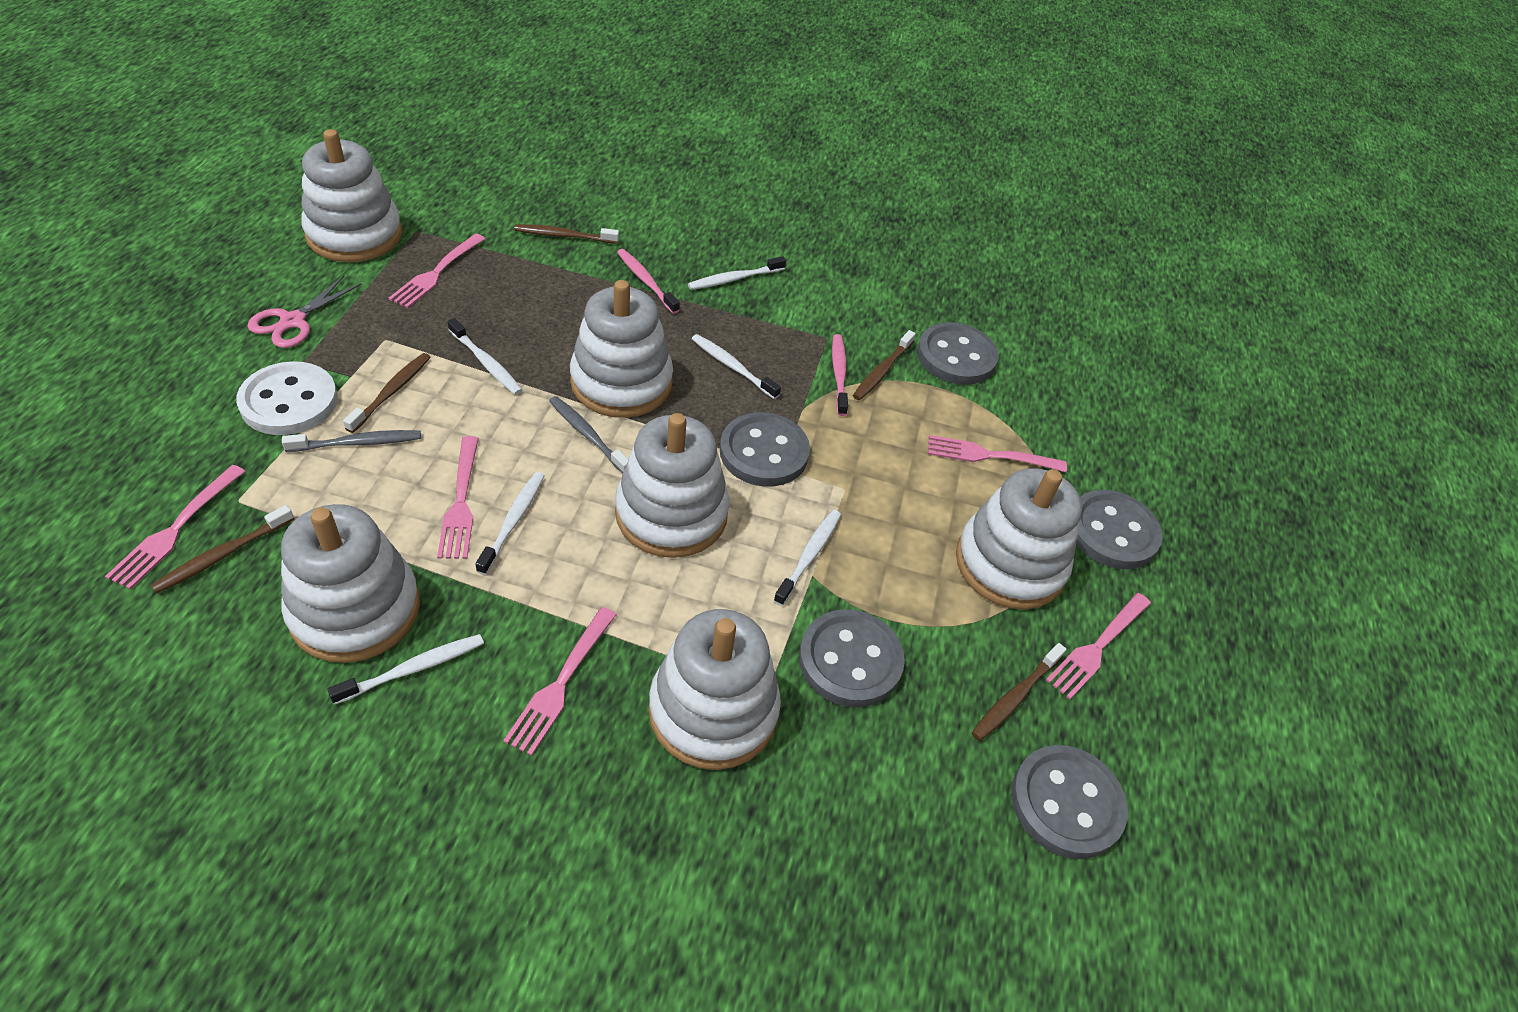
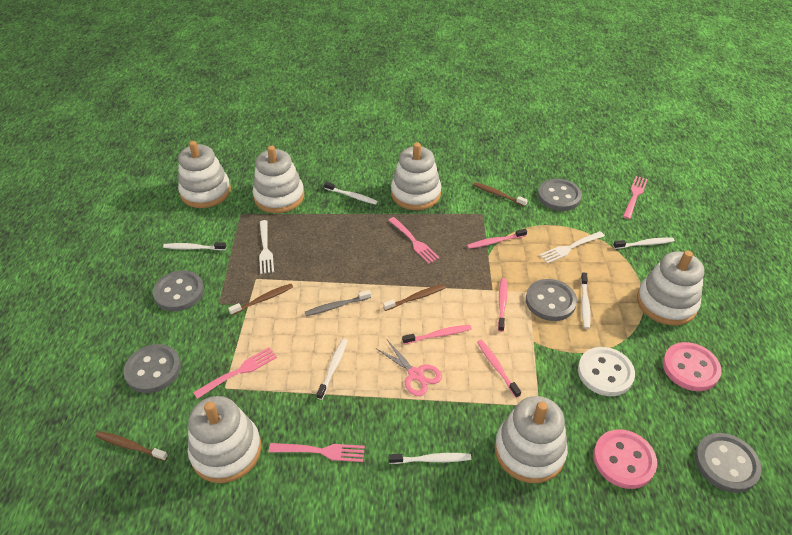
brown toothbrush: 5 -> 4
grey toothbrush: 2 -> 1
pink button: 0 -> 2
pink fork: 6 -> 4
pink toothbrush: 2 -> 4
white fork: 0 -> 2

